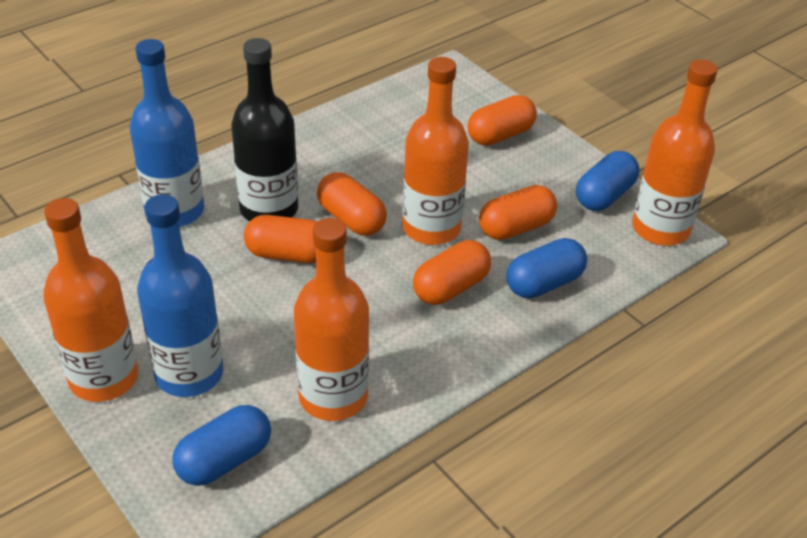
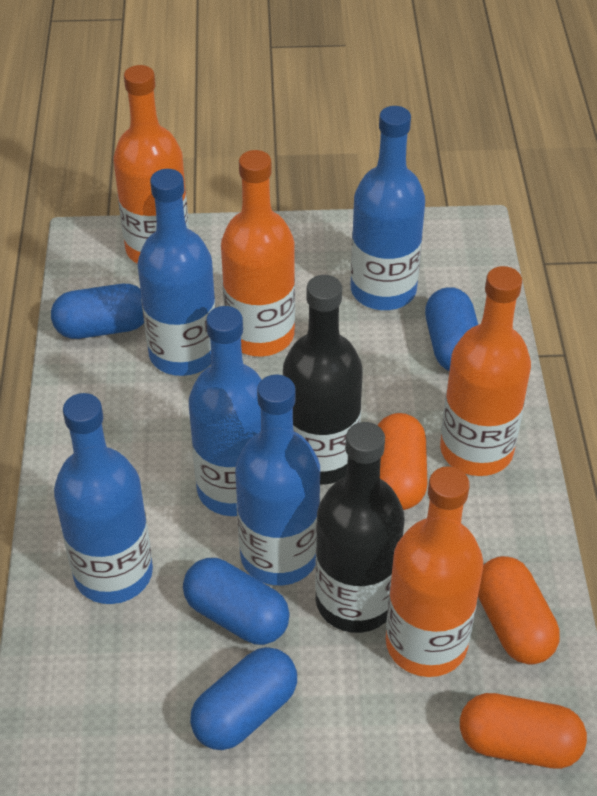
black bottle: 1 -> 2
blue bottle: 2 -> 5
blue capsule: 3 -> 4
orange capsule: 5 -> 3

